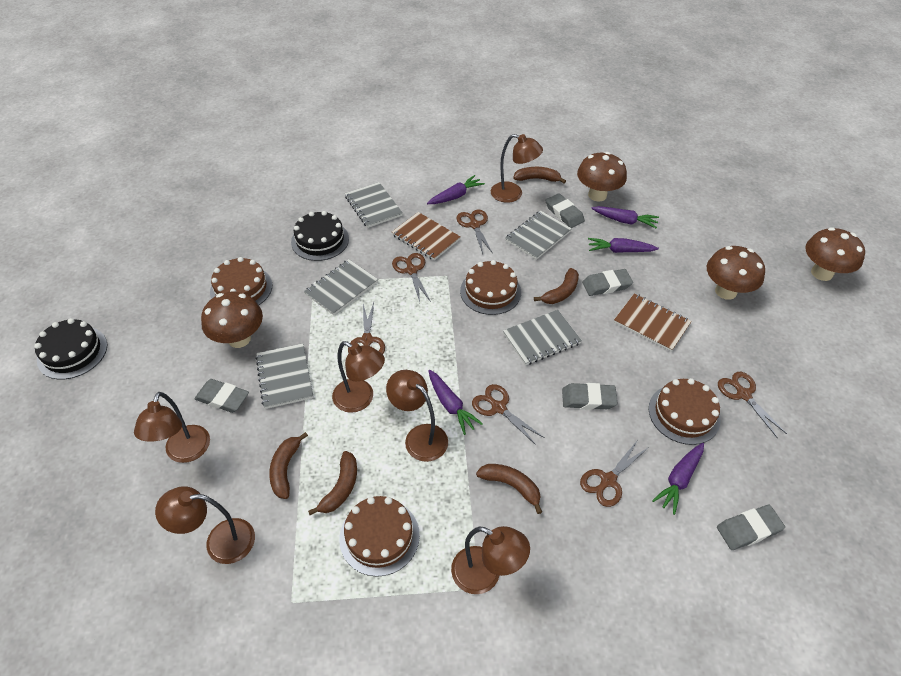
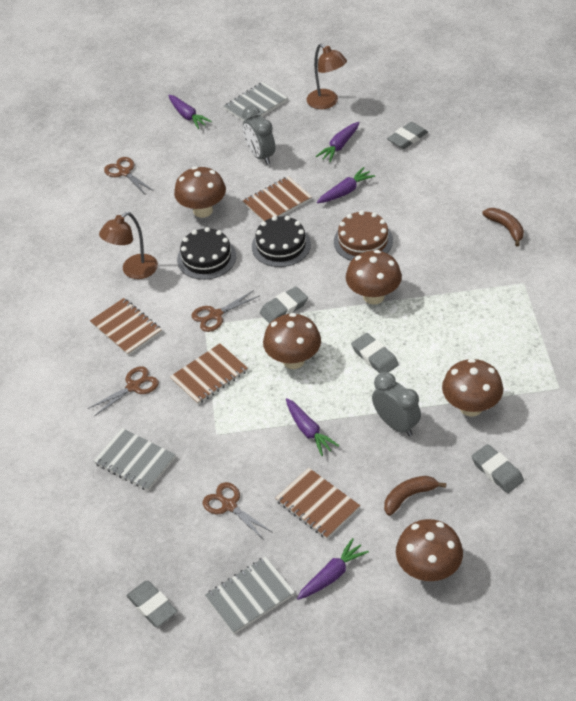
brown banana: 5 -> 2
brown cake: 4 -> 1
brown lamp: 6 -> 2
brown mushroom: 4 -> 5
brown notebook: 2 -> 4
brown scissors: 6 -> 4
grey clock: 0 -> 2
grey notebook: 5 -> 3

